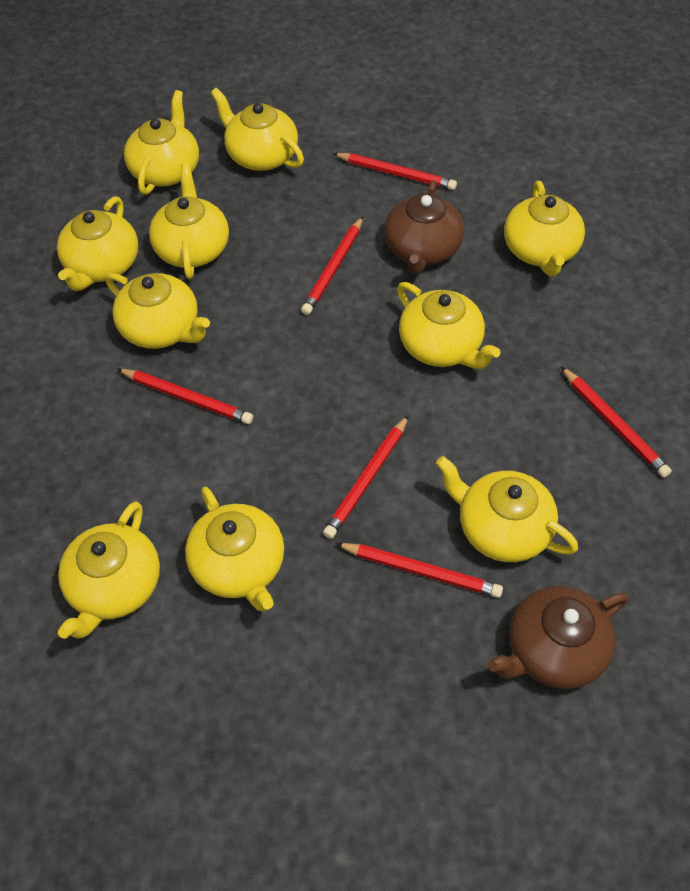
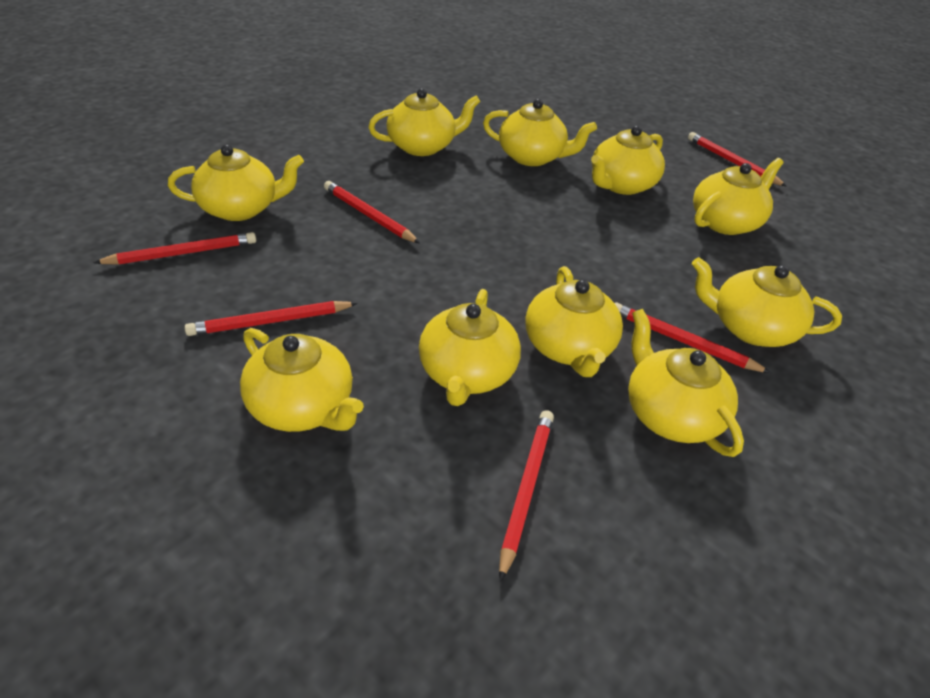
brown teapot: 2 -> 0

